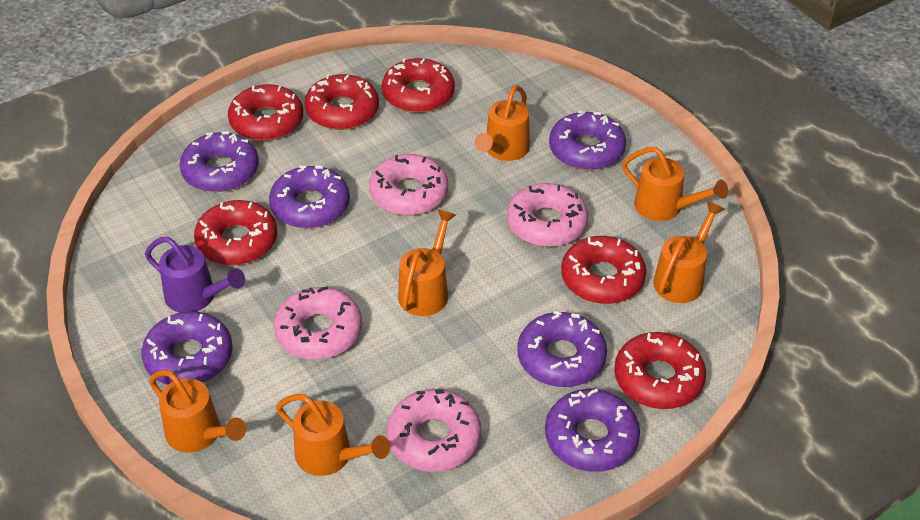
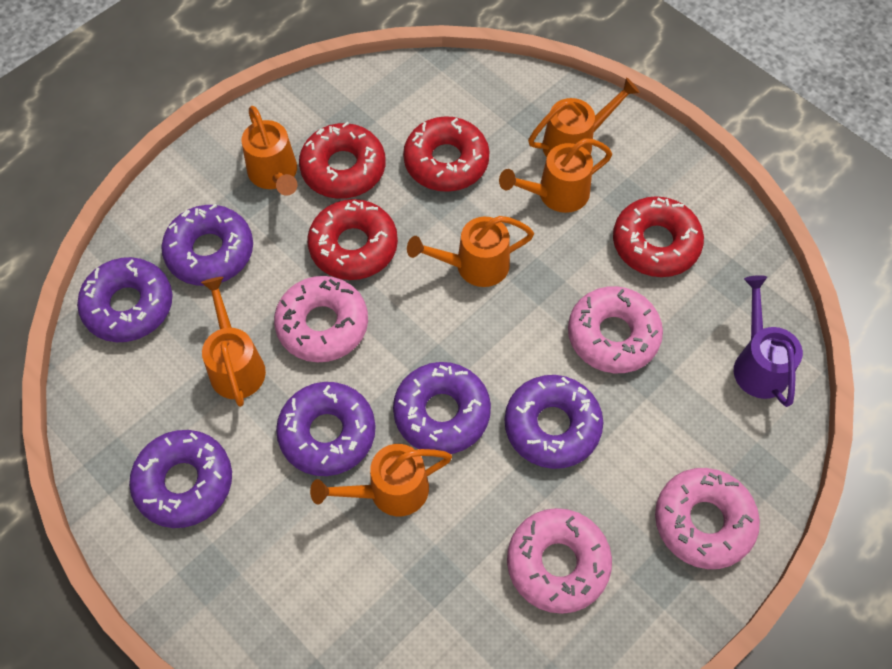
red donut: 6 -> 4

